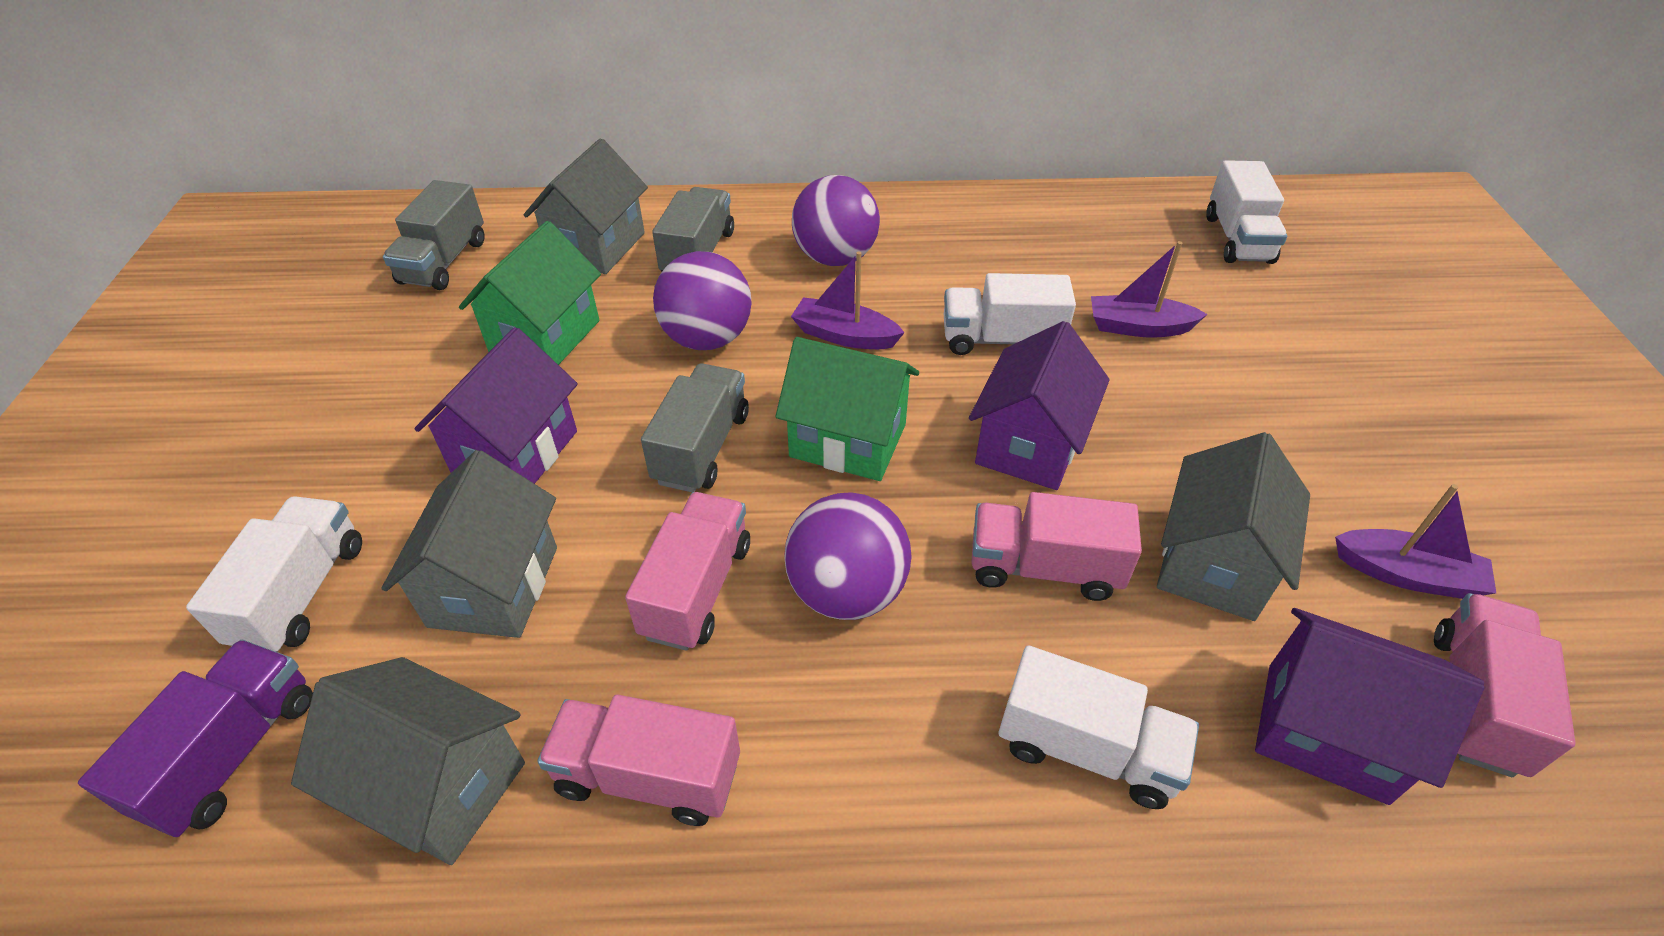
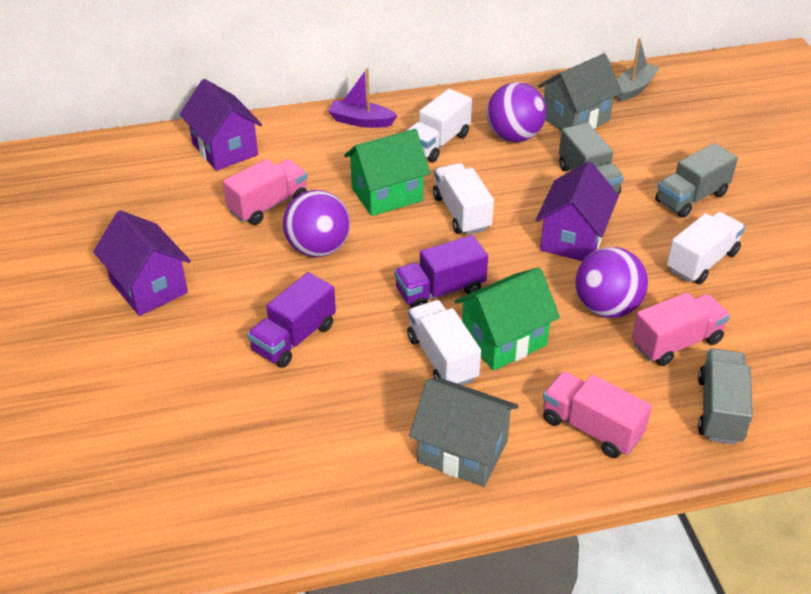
grey boat: 0 -> 1
grey house: 4 -> 2
pink truck: 4 -> 3
purple boat: 3 -> 1
purple truck: 1 -> 2

